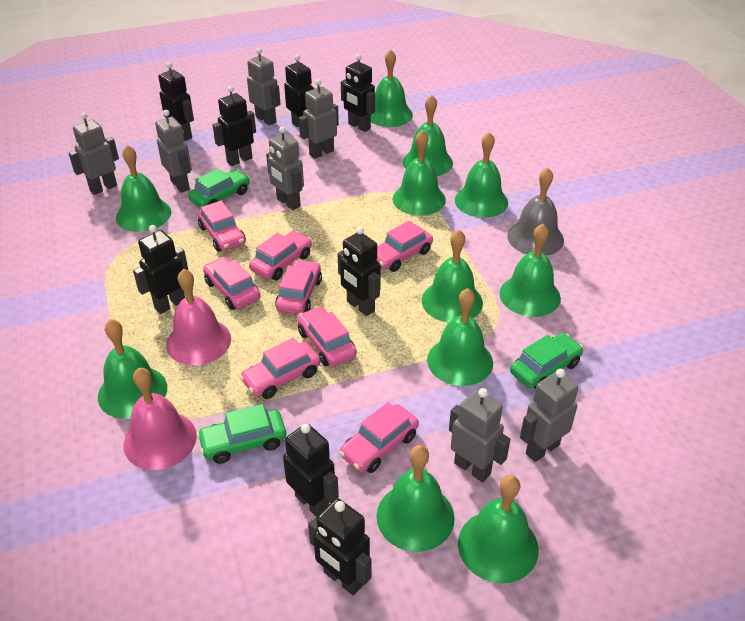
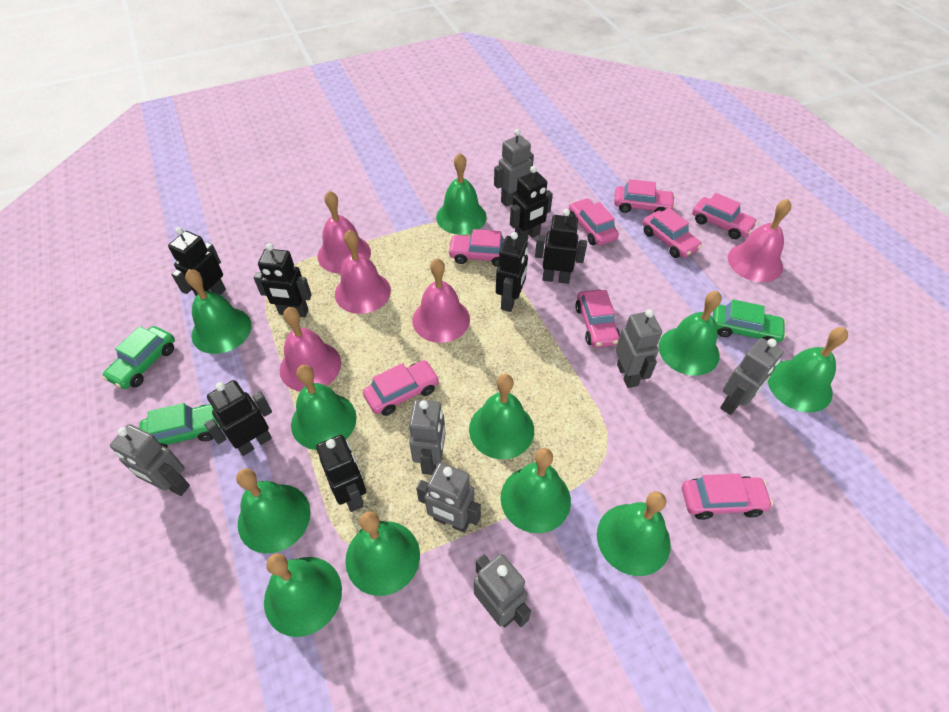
black robot: 8 -> 7
grey bell: 1 -> 0
pink bell: 2 -> 5

